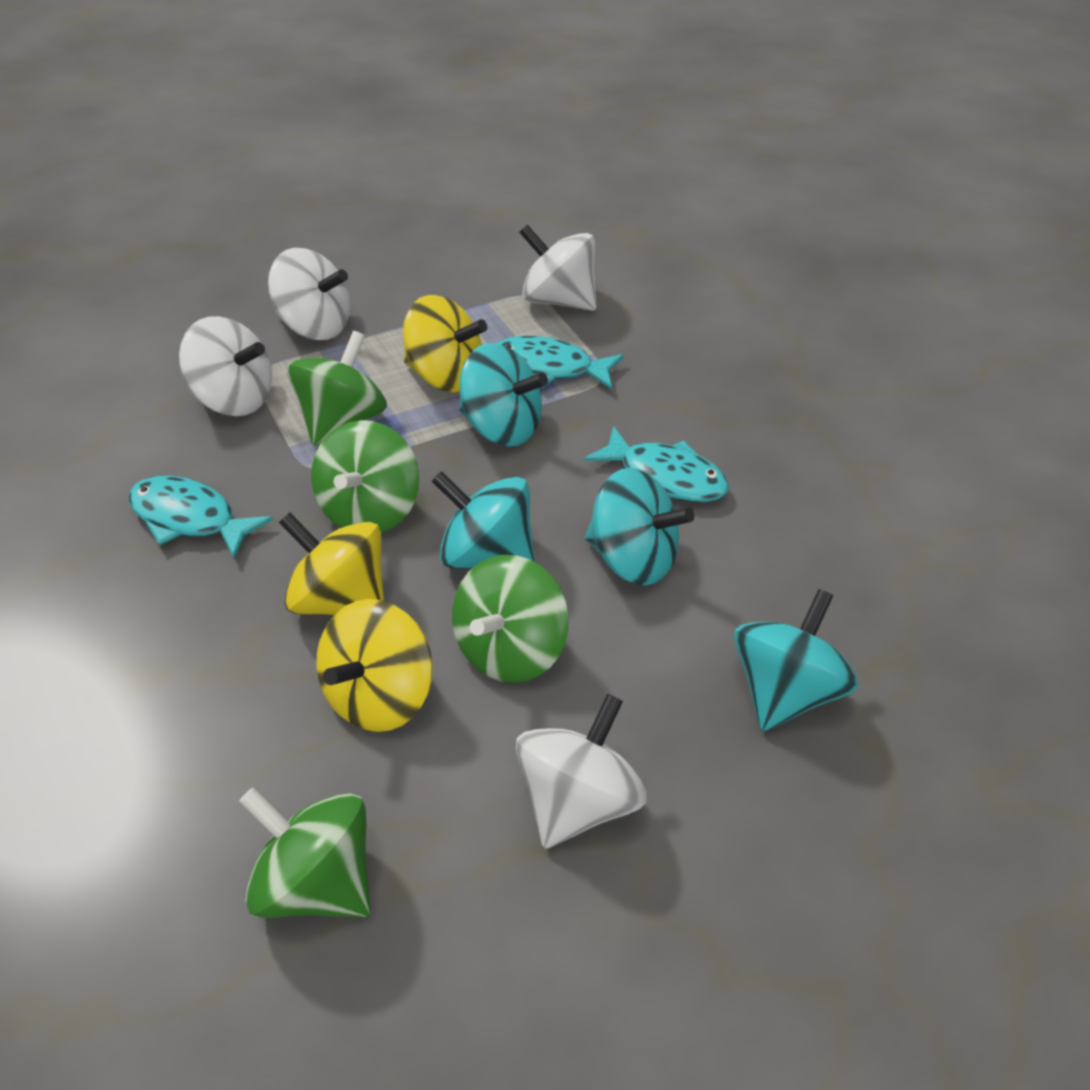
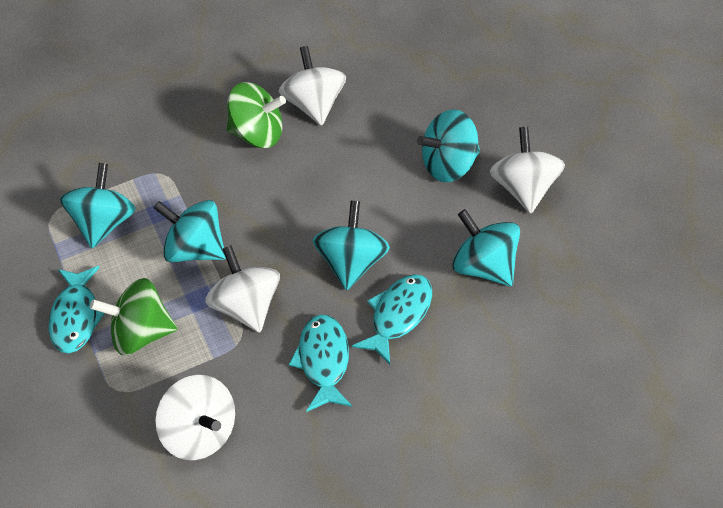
green spinning top: 4 -> 2
turquoise spinning top: 4 -> 5
yellow spinning top: 3 -> 0

